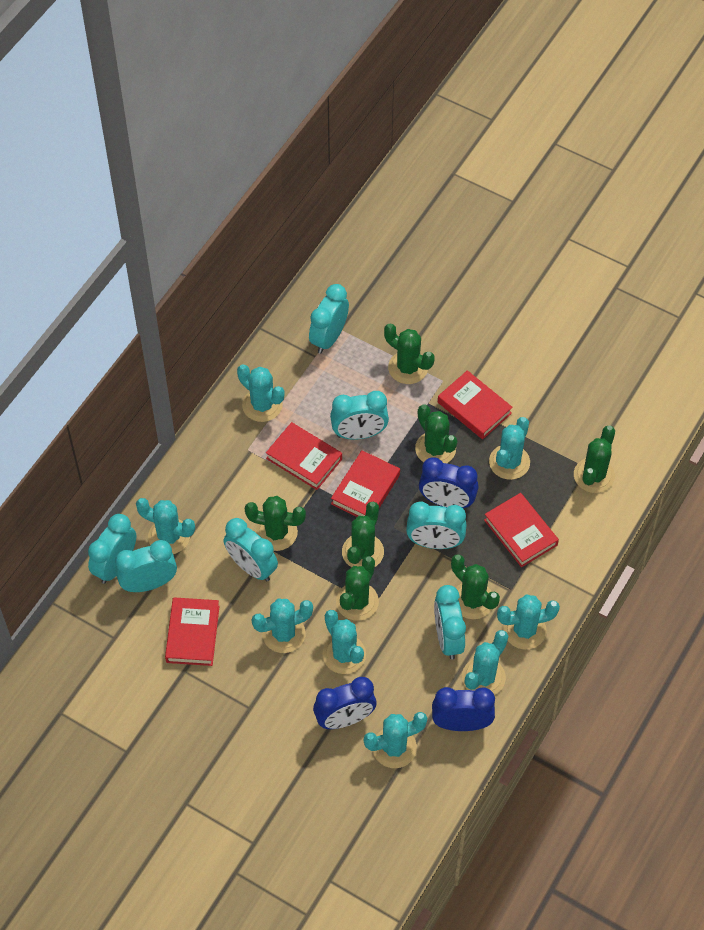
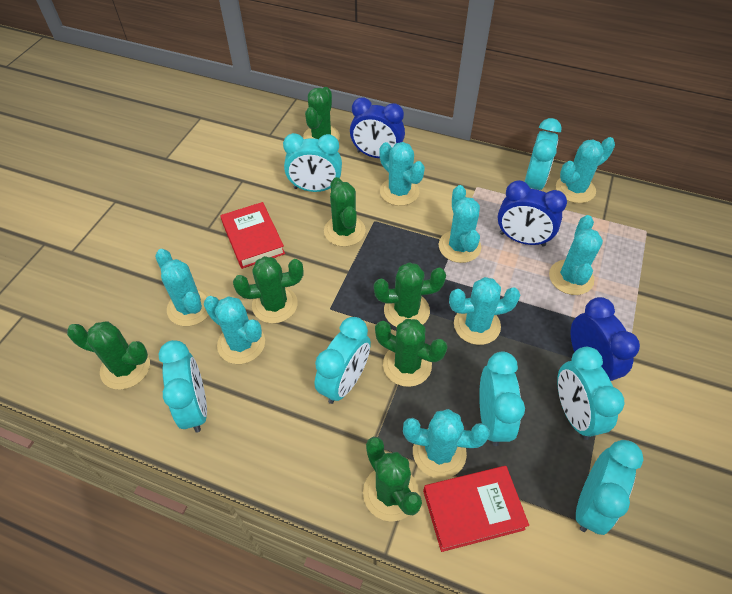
red book: 5 -> 2

